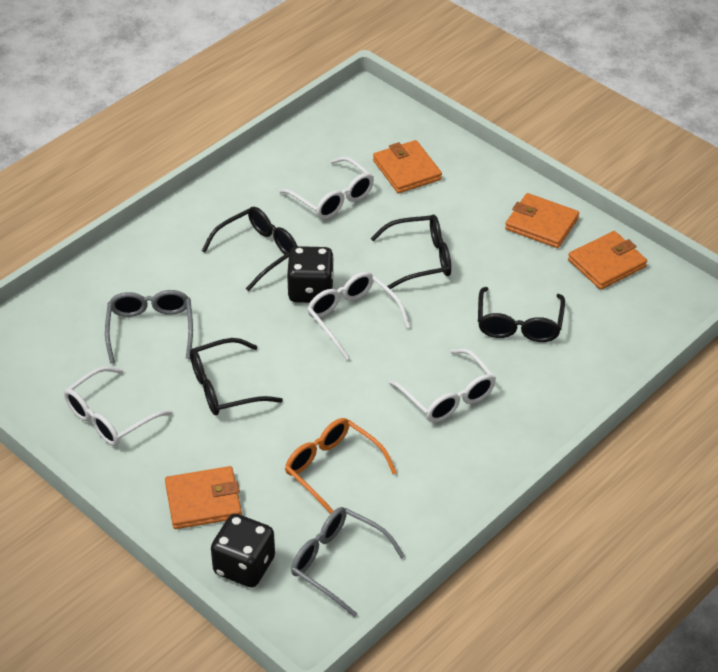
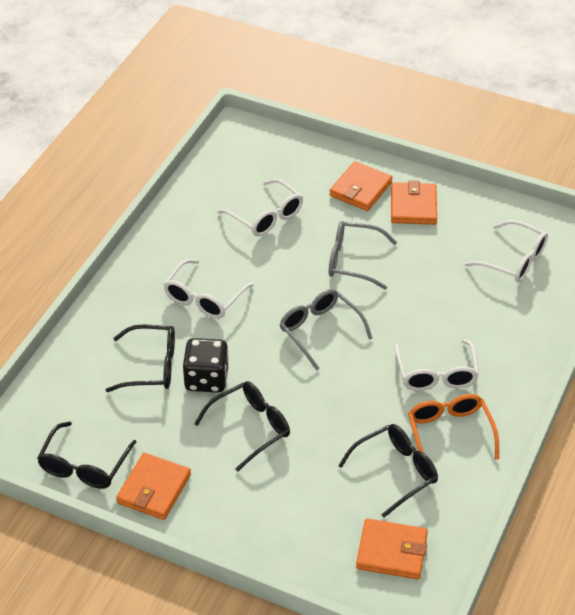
black dice: 2 -> 1

